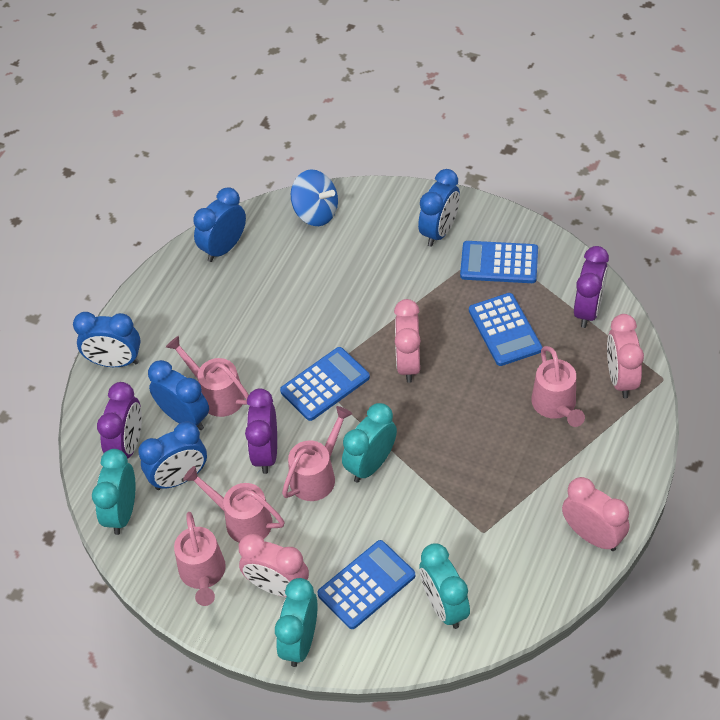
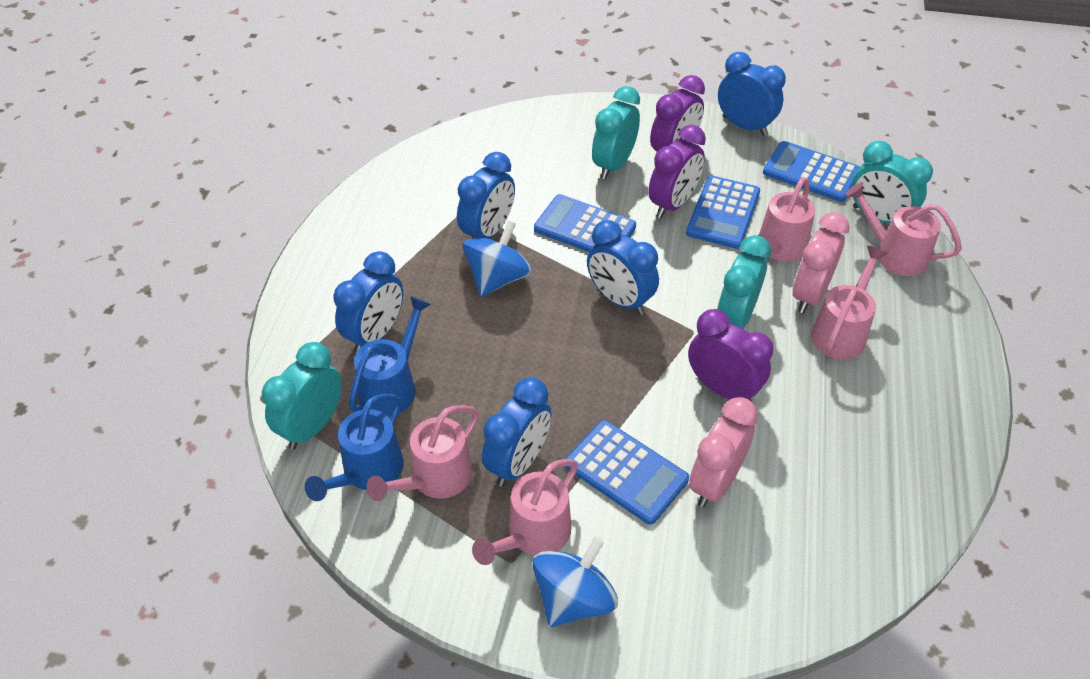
blue spinning top: 1 -> 2
blue watering can: 0 -> 2
pink clock: 4 -> 2

